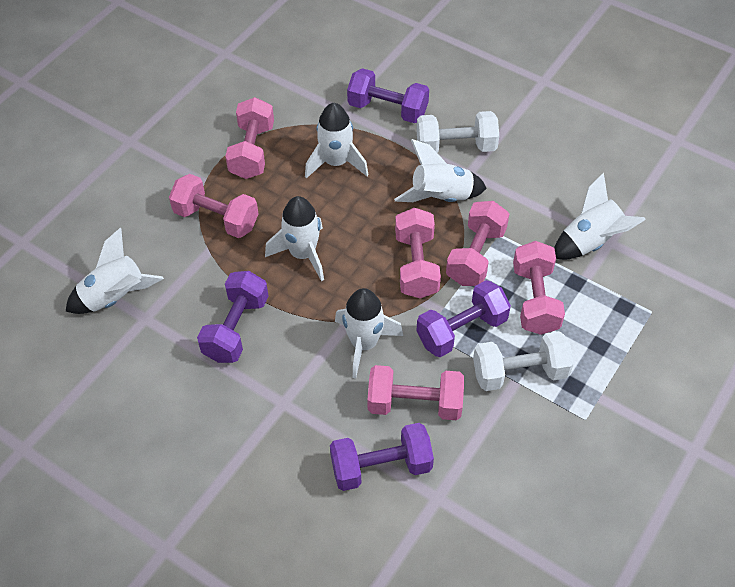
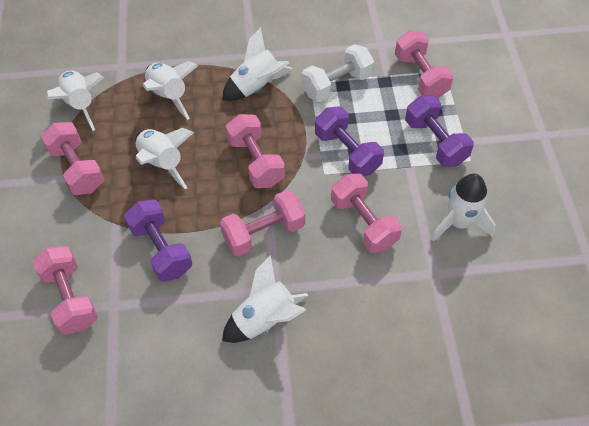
purple dumbbell: 4 -> 3
white dumbbell: 2 -> 1

